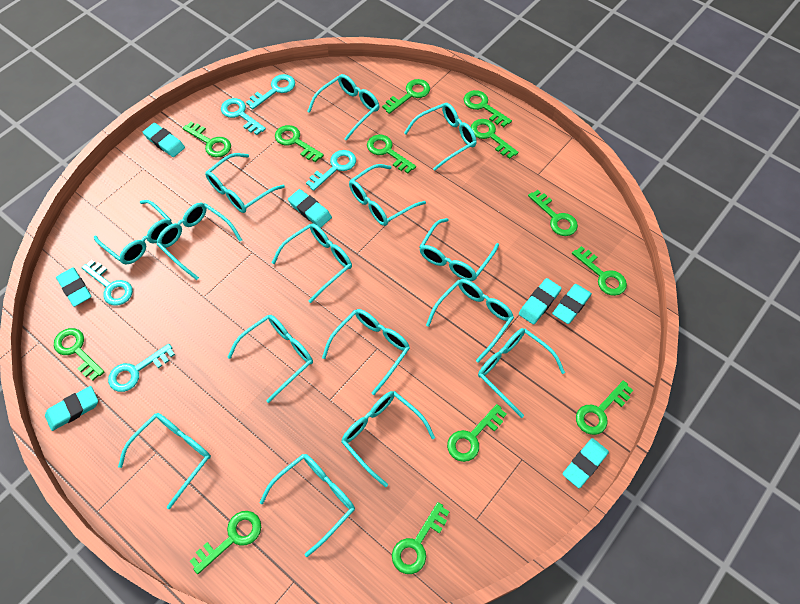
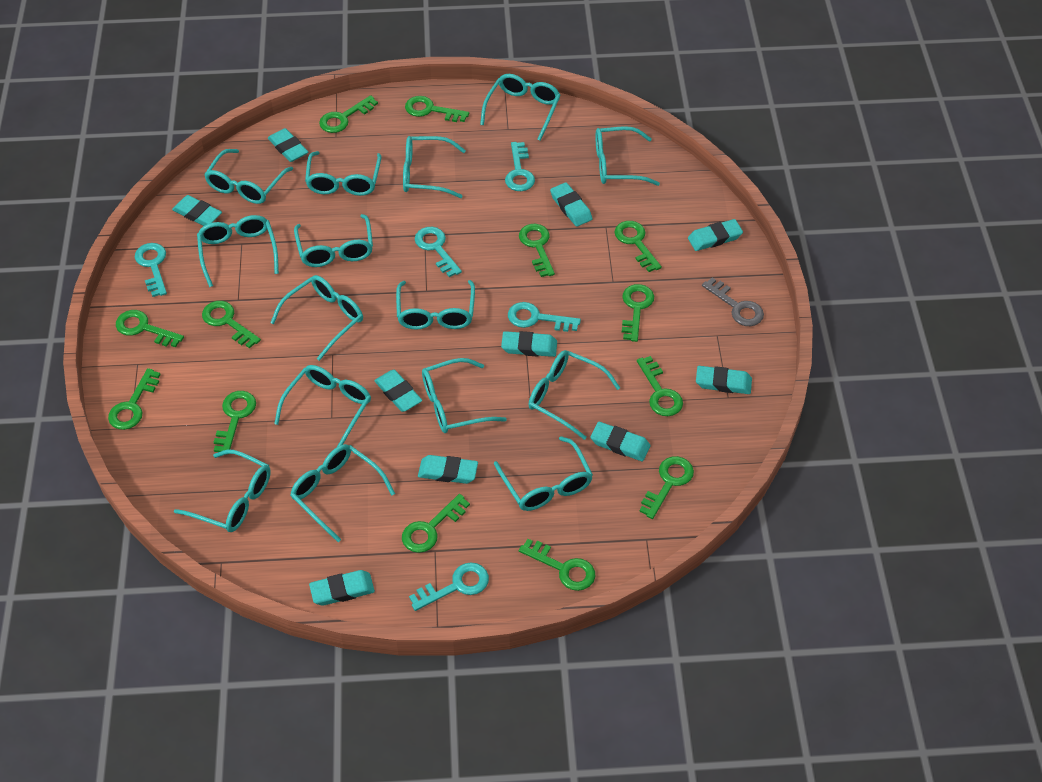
grey key: 0 -> 1
turquoise eraser: 7 -> 10

